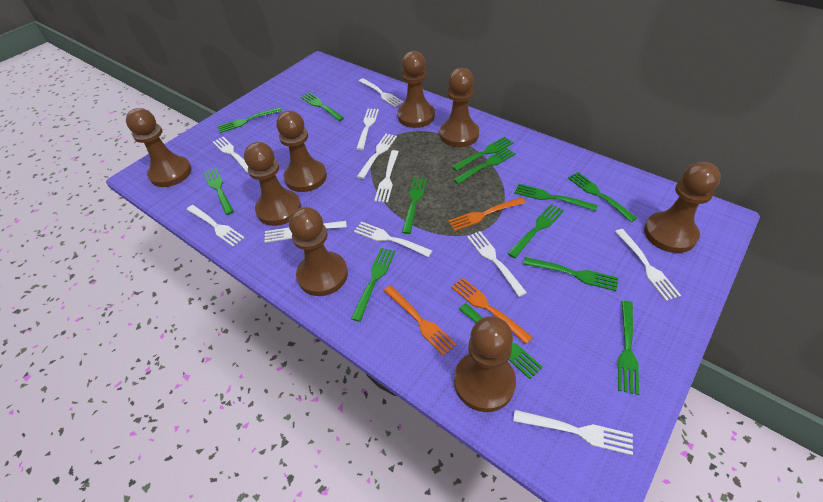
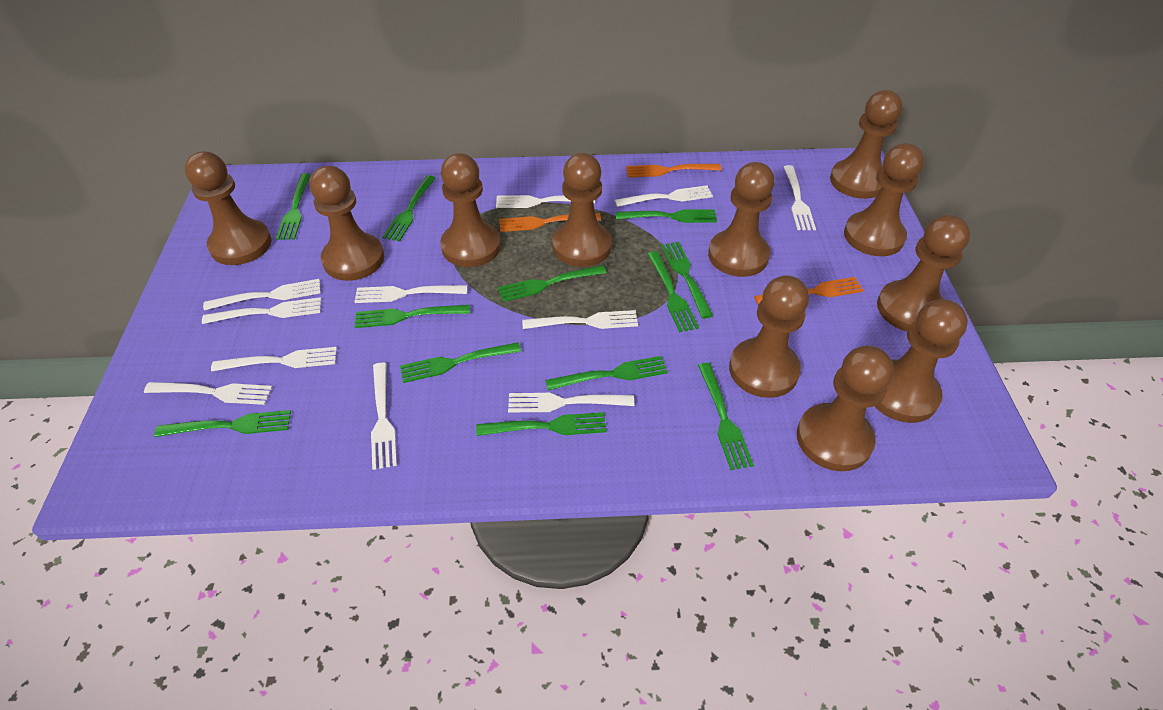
brown pawn: 8 -> 11
green fork: 13 -> 12

